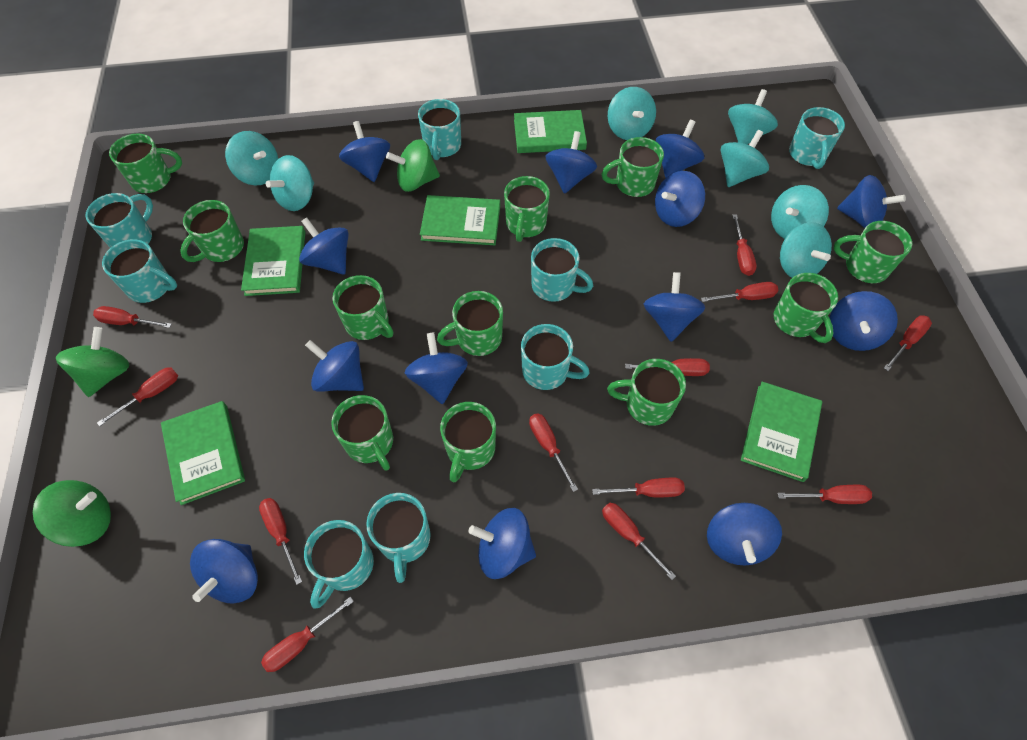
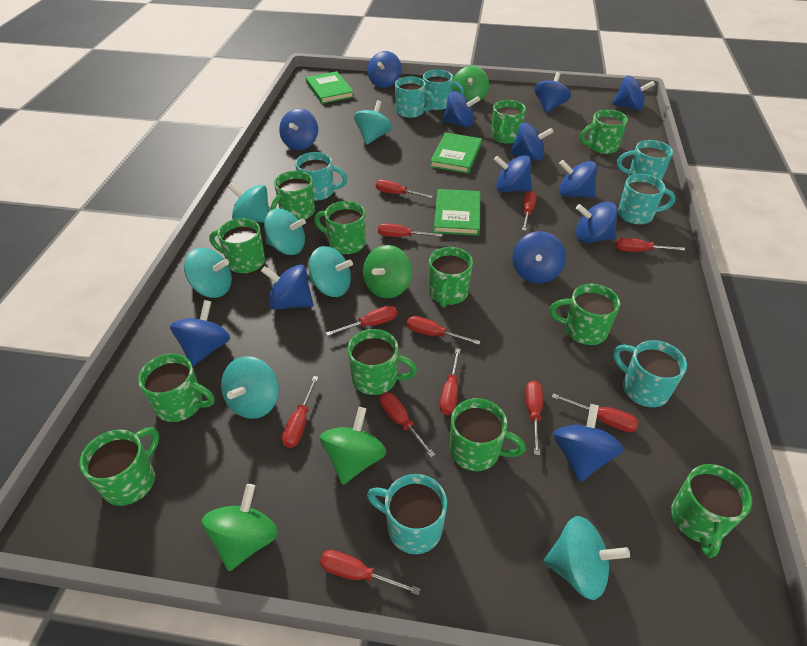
green book: 5 -> 3
green mug: 11 -> 12
green spinning top: 3 -> 4
turquoise mug: 8 -> 7

